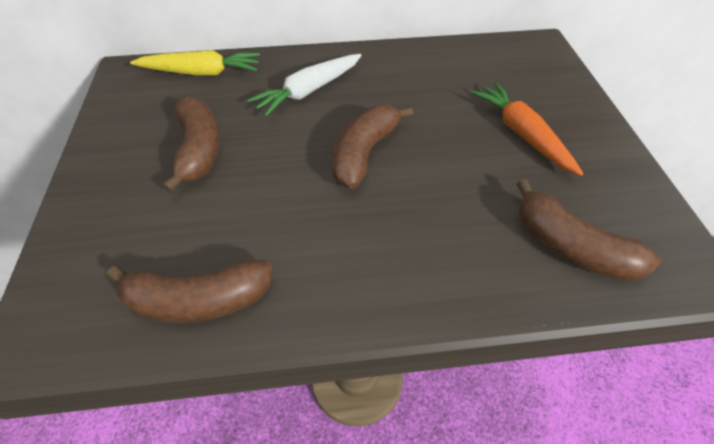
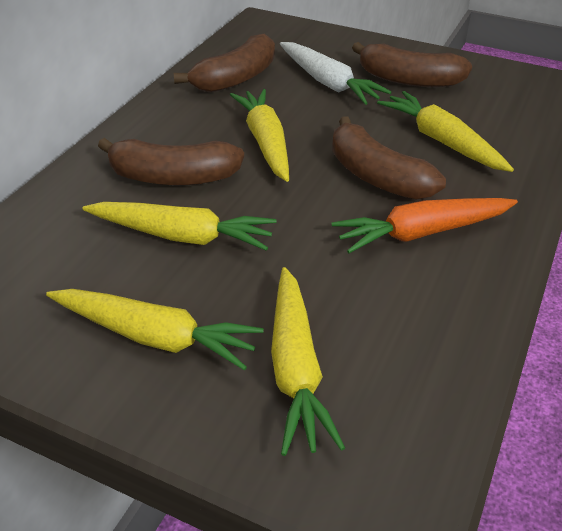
yellow carrot: 1 -> 5

